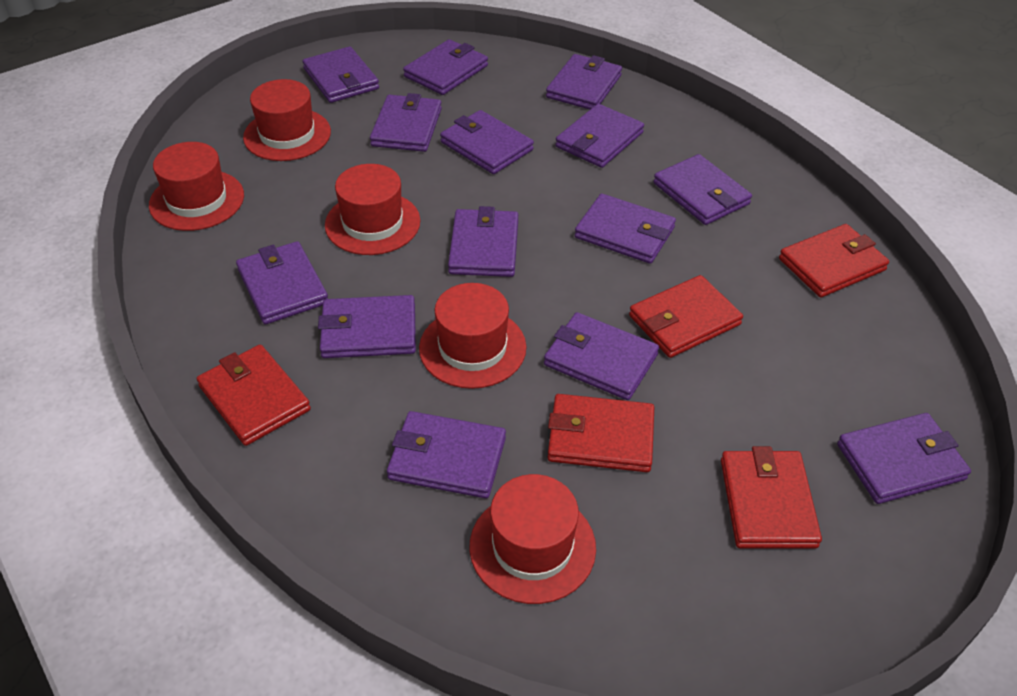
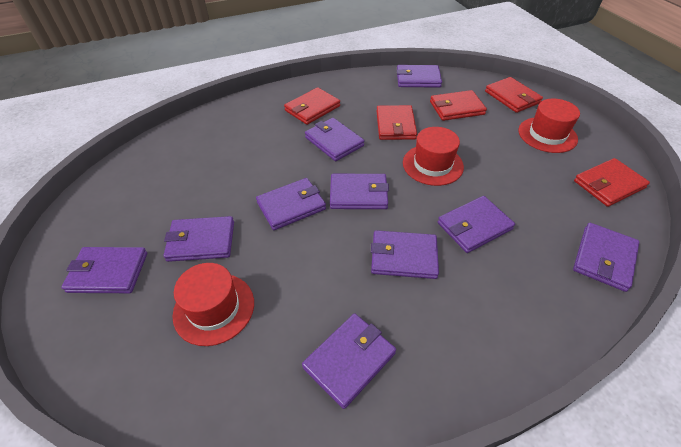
purple wallet: 14 -> 10
red hat: 5 -> 3

